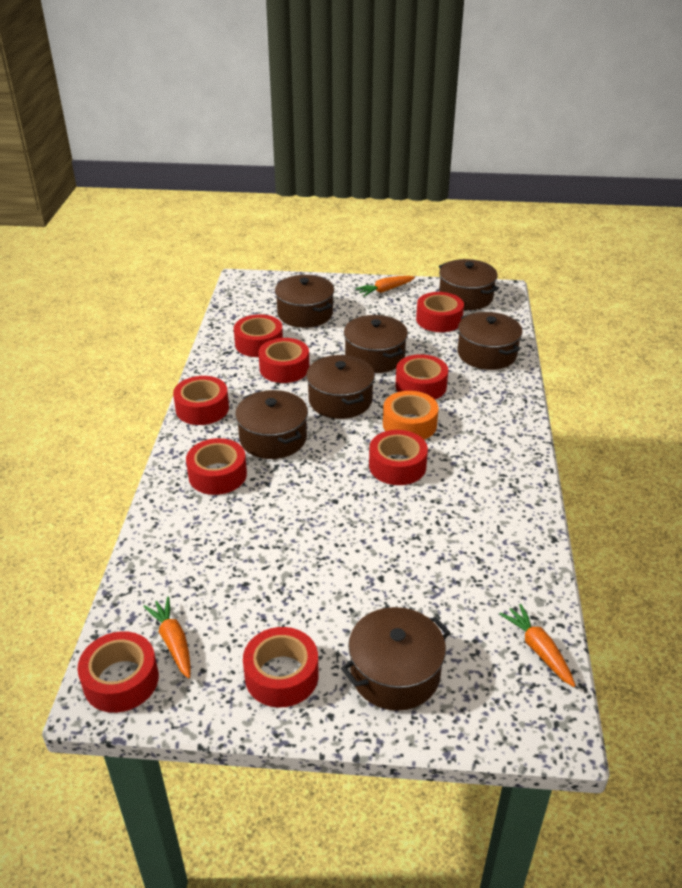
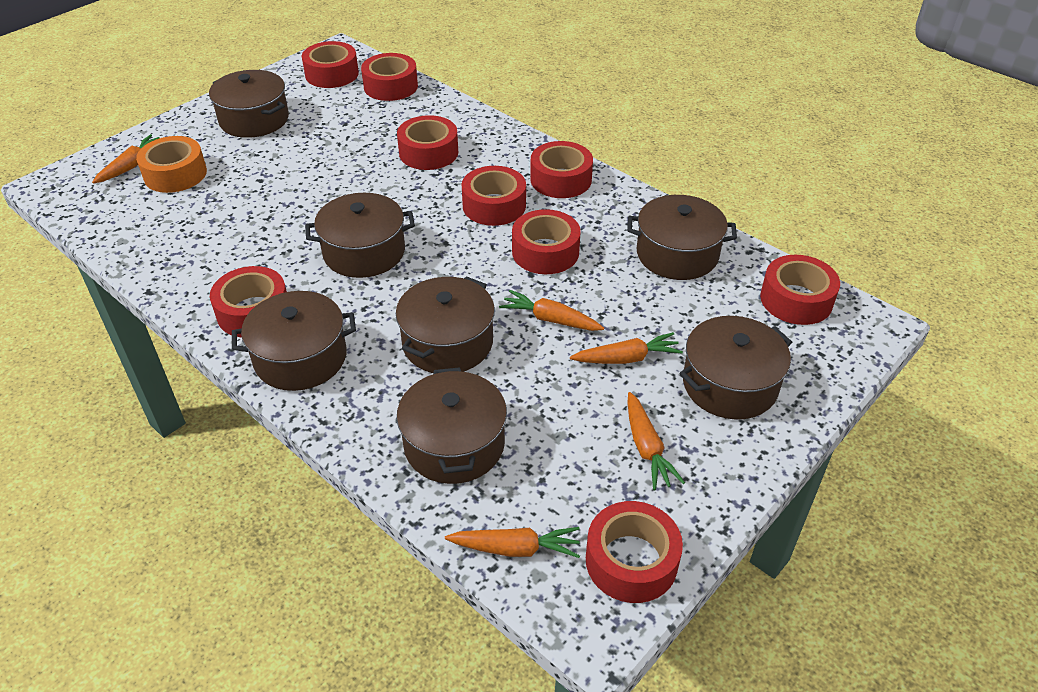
orange carrot: 3 -> 5

